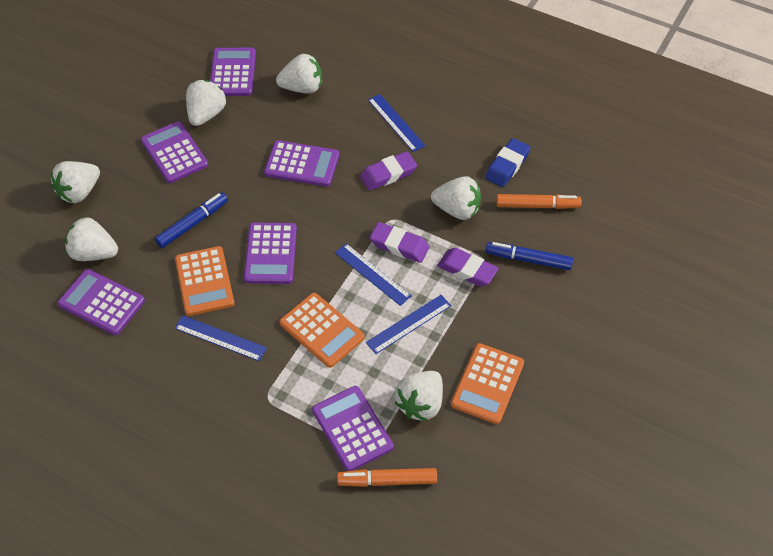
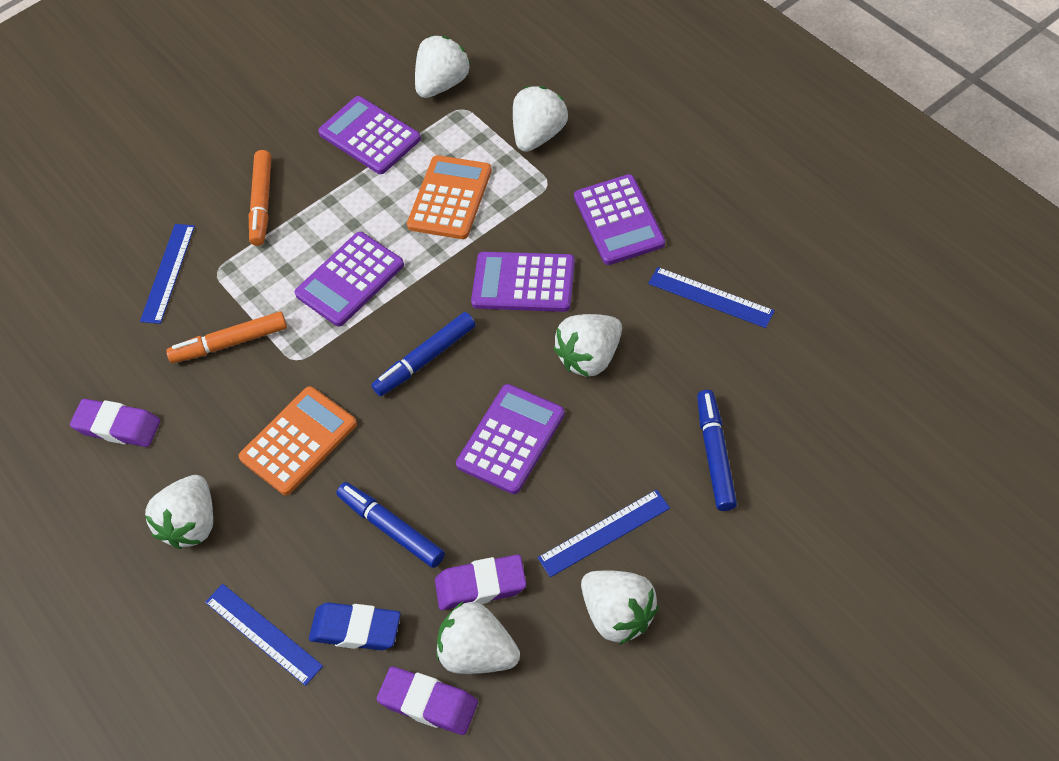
blue marker: 2 -> 3
orange calculator: 3 -> 2
purple calculator: 6 -> 5

